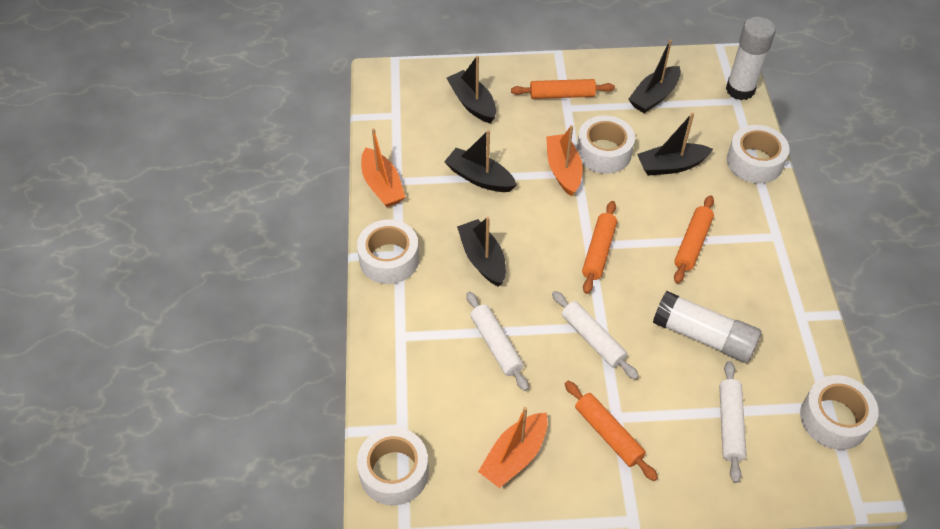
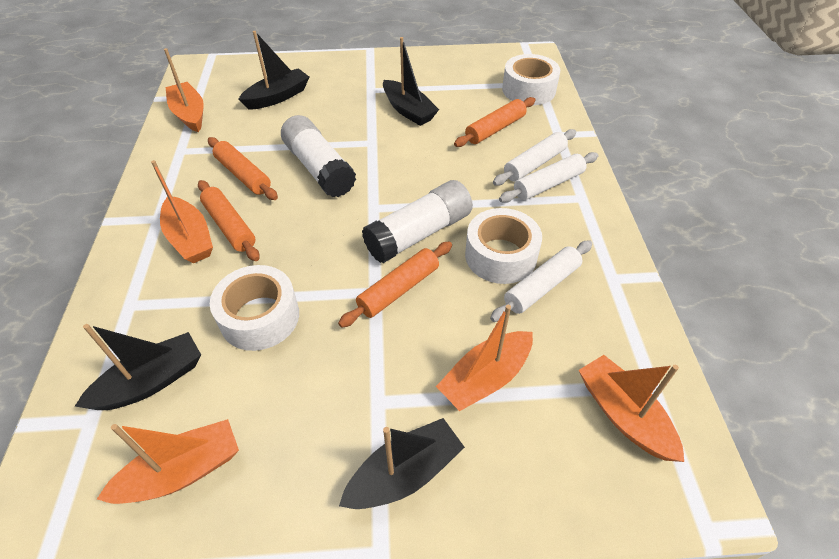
black boat: 5 -> 4
orange boat: 3 -> 5
white tape: 5 -> 3

